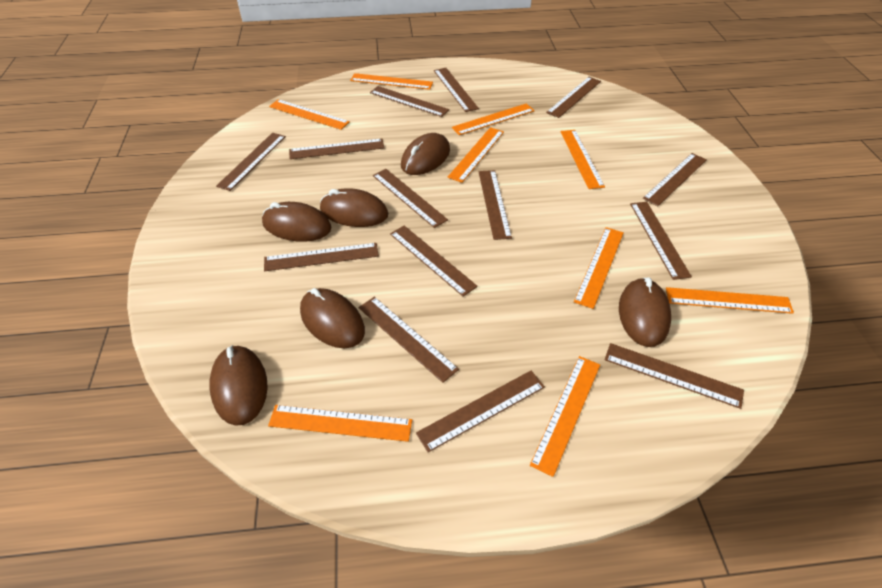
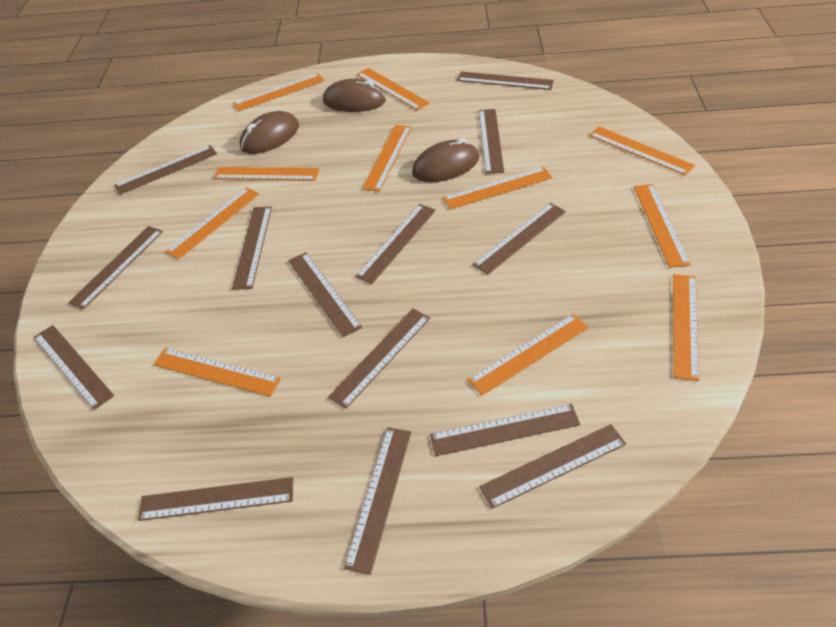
brown mouse: 6 -> 3
orange ruler: 9 -> 11

